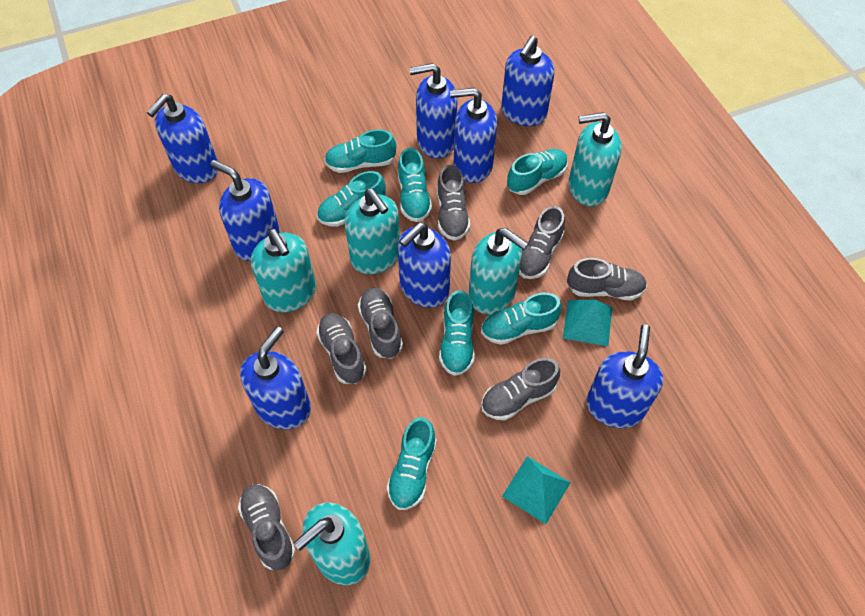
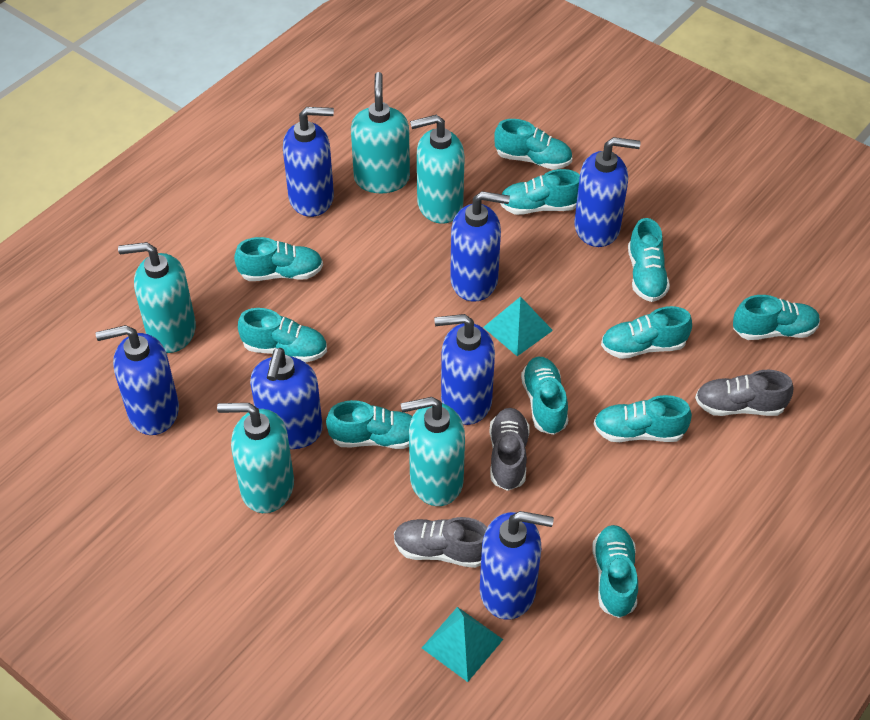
blue soap dispenser: 8 -> 7
grey shoe: 7 -> 3
turquoise shoe: 7 -> 11

